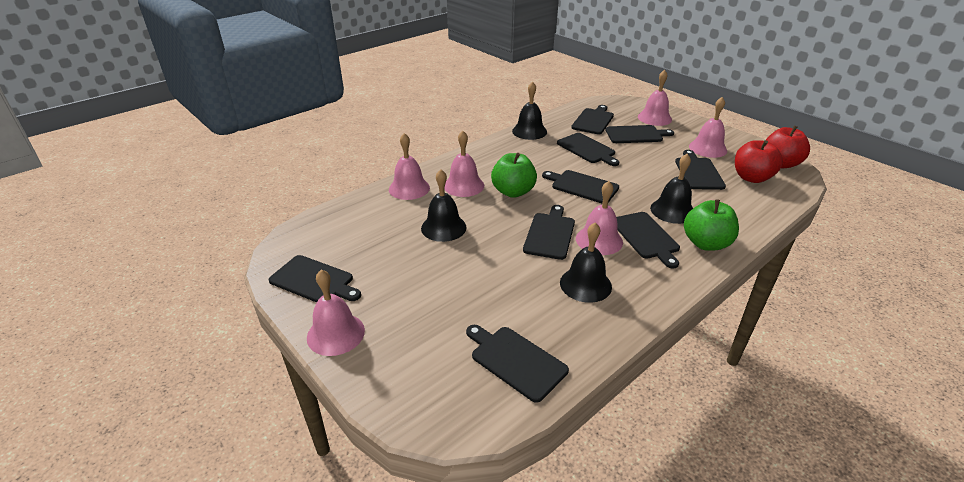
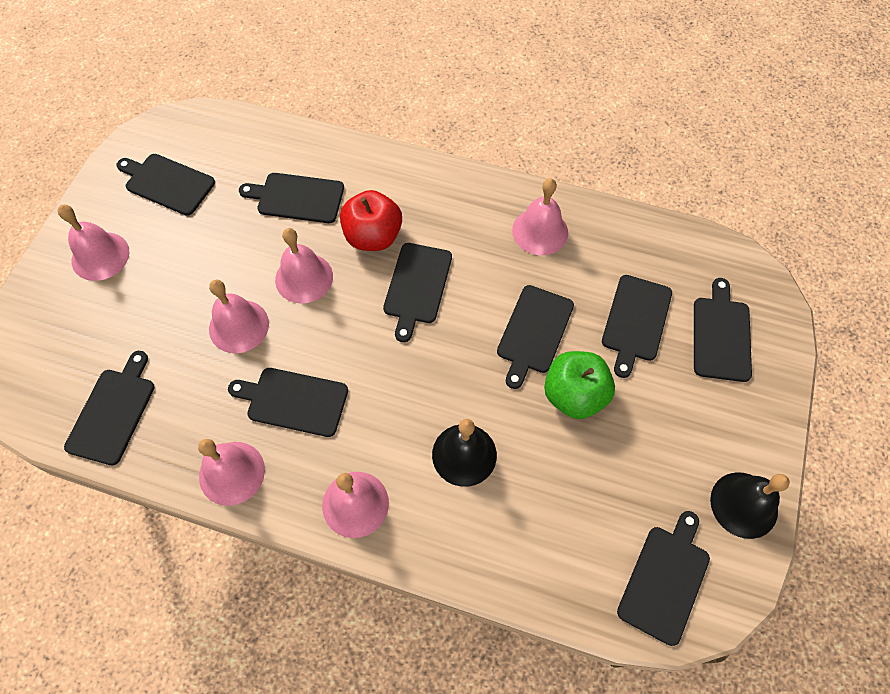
black bell: 4 -> 2
green apple: 2 -> 1
red apple: 2 -> 1

